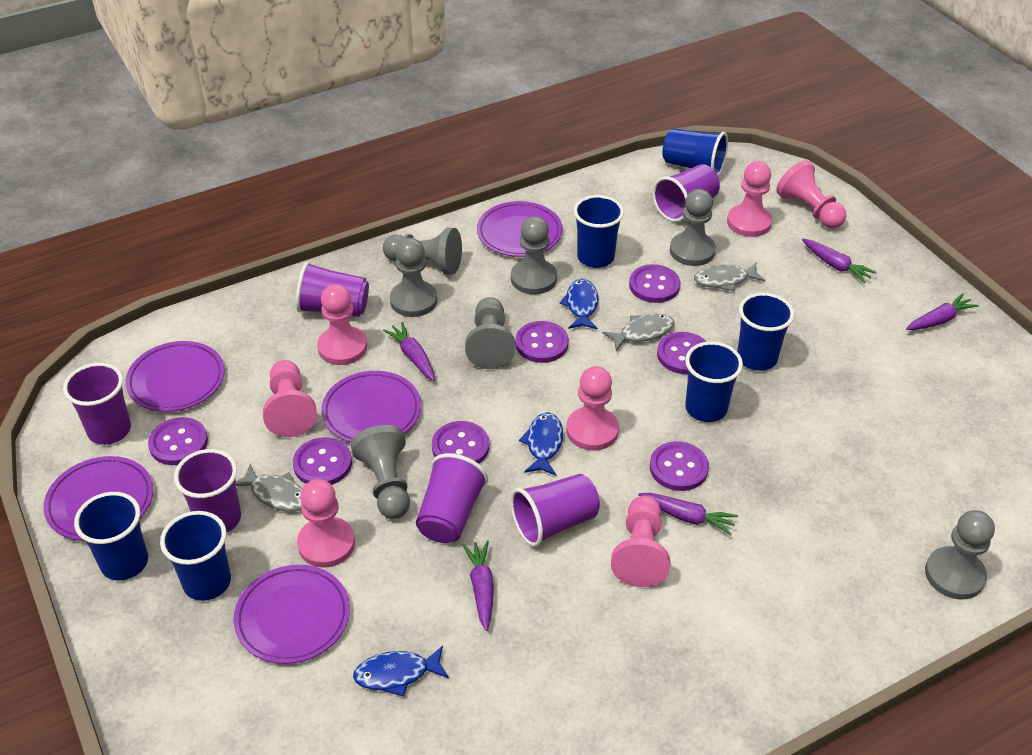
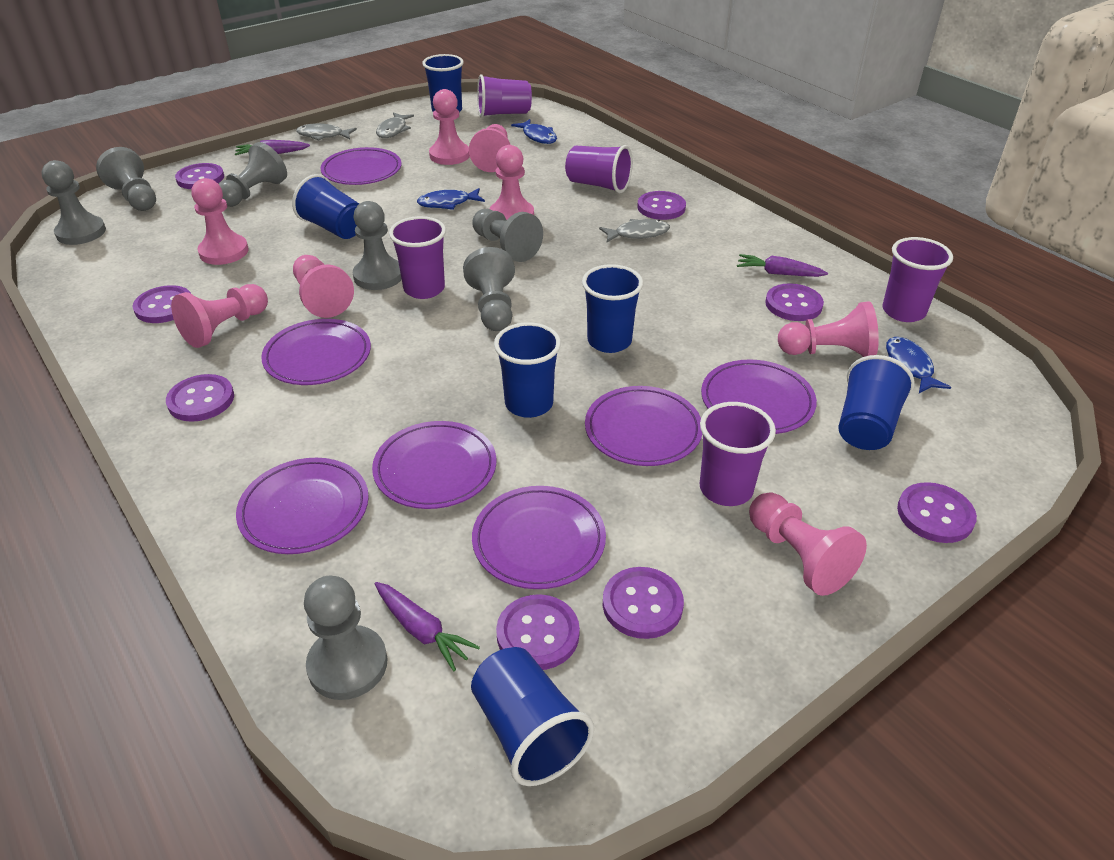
pink pawn: 7 -> 8
purple button: 7 -> 8
purple carrot: 5 -> 3
purple cup: 6 -> 5
purple plate: 5 -> 7

